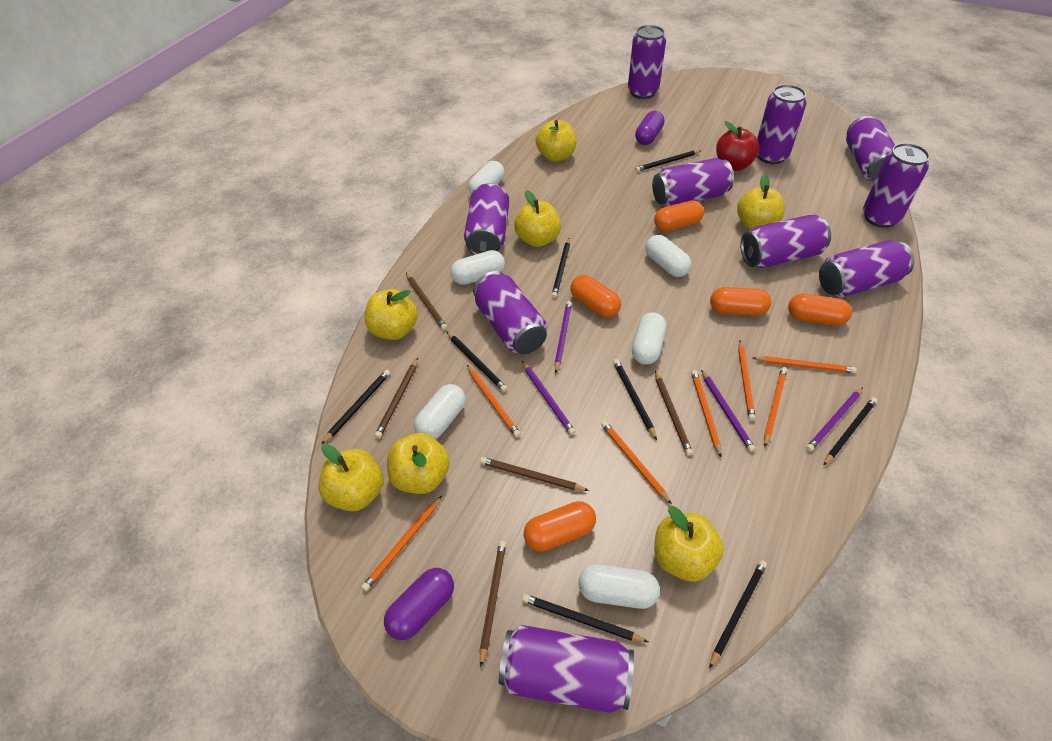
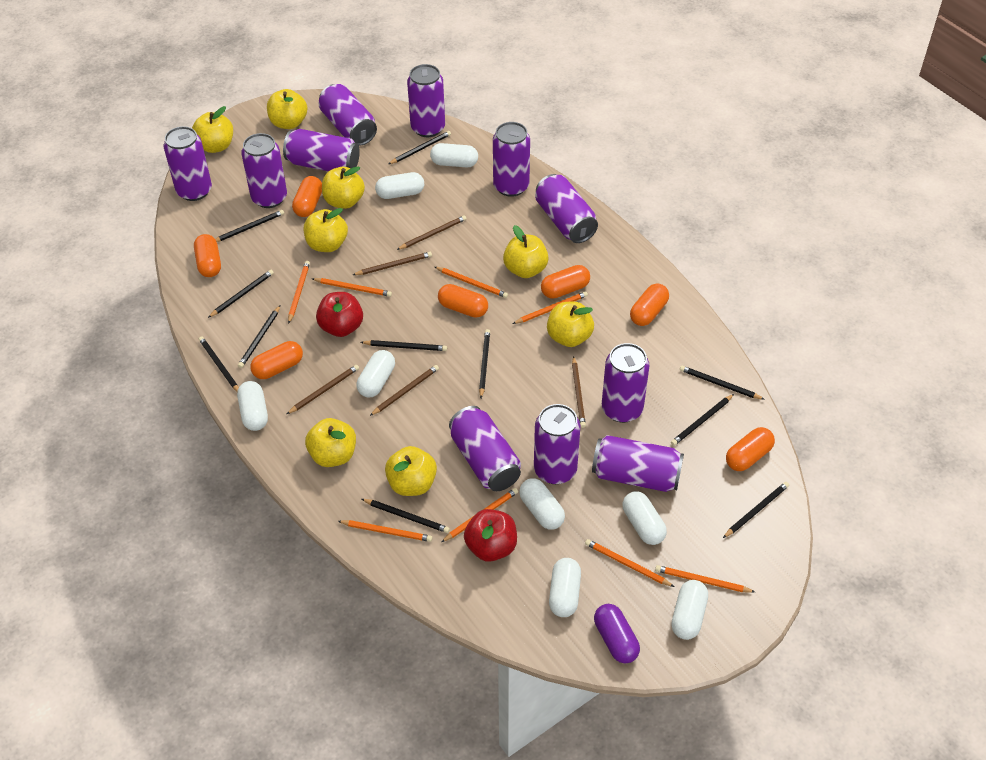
black pencil: 8 -> 11
orange capsule: 5 -> 7
orange pencil: 7 -> 8
purple can: 10 -> 11
purple capsule: 2 -> 1
purple pencil: 4 -> 0
red apple: 1 -> 2
white capsule: 6 -> 8
yellow apple: 7 -> 8

